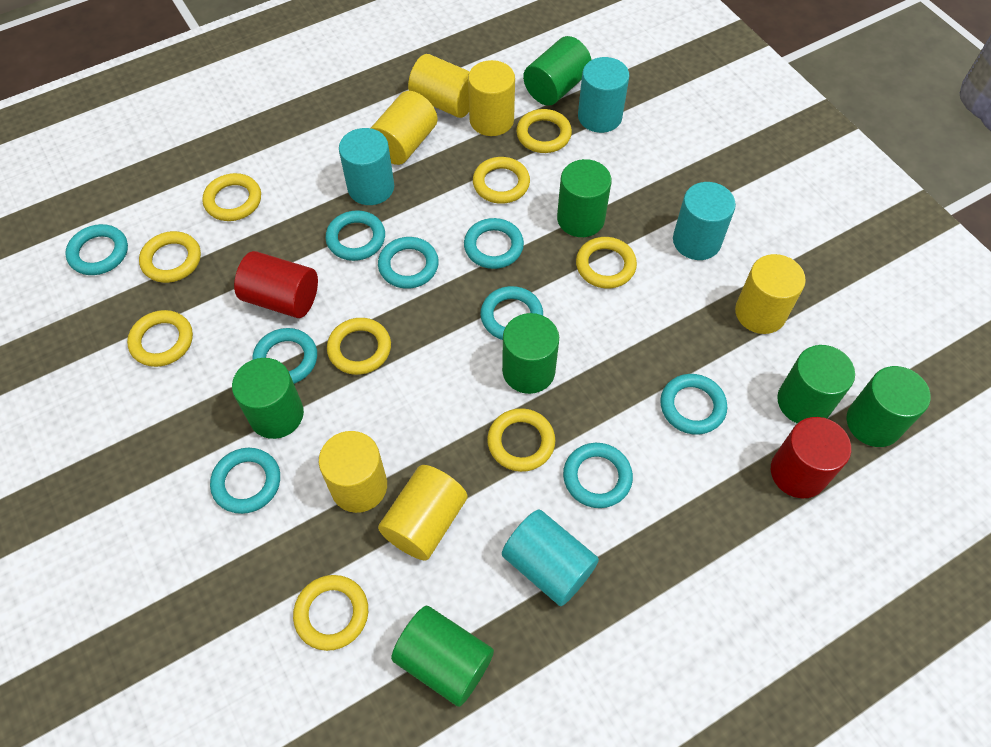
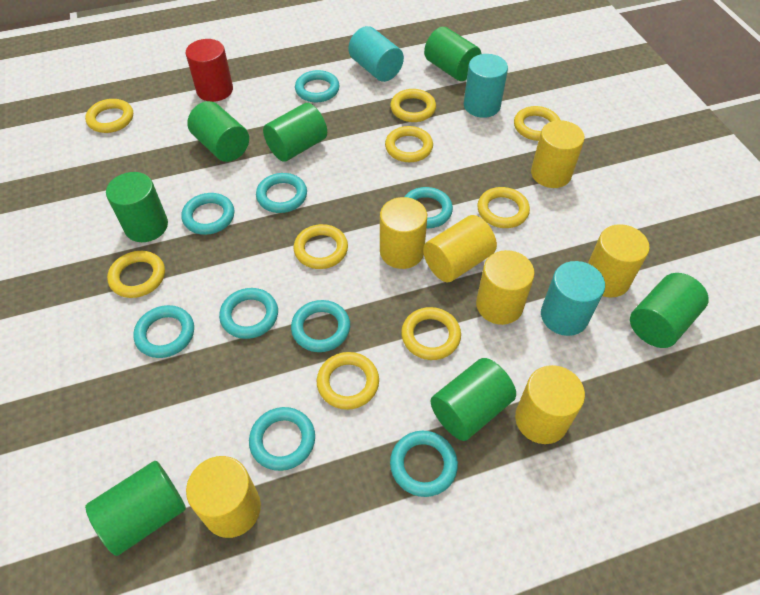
red cylinder: 2 -> 1
turquoise cylinder: 4 -> 3
yellow cylinder: 6 -> 7

